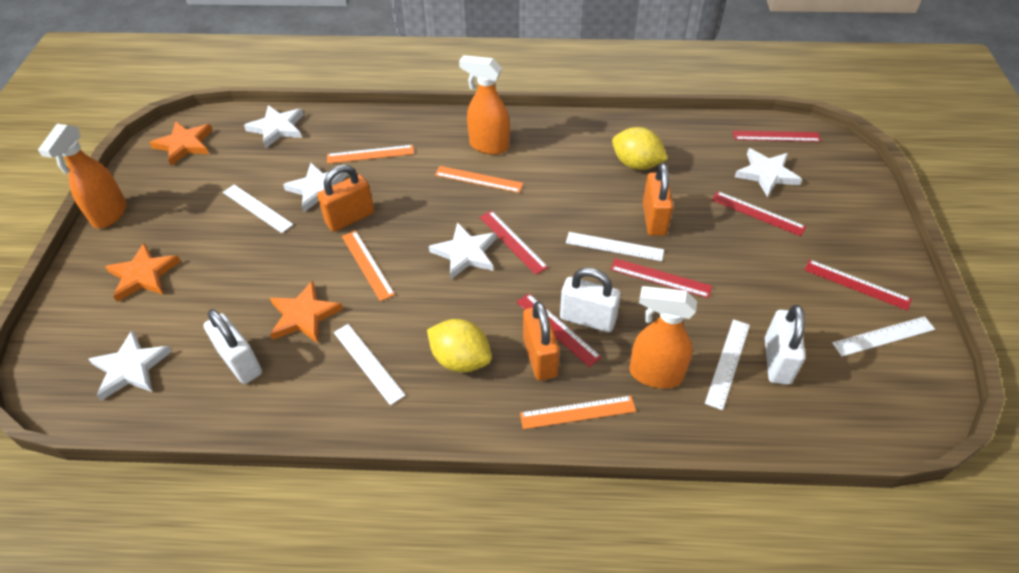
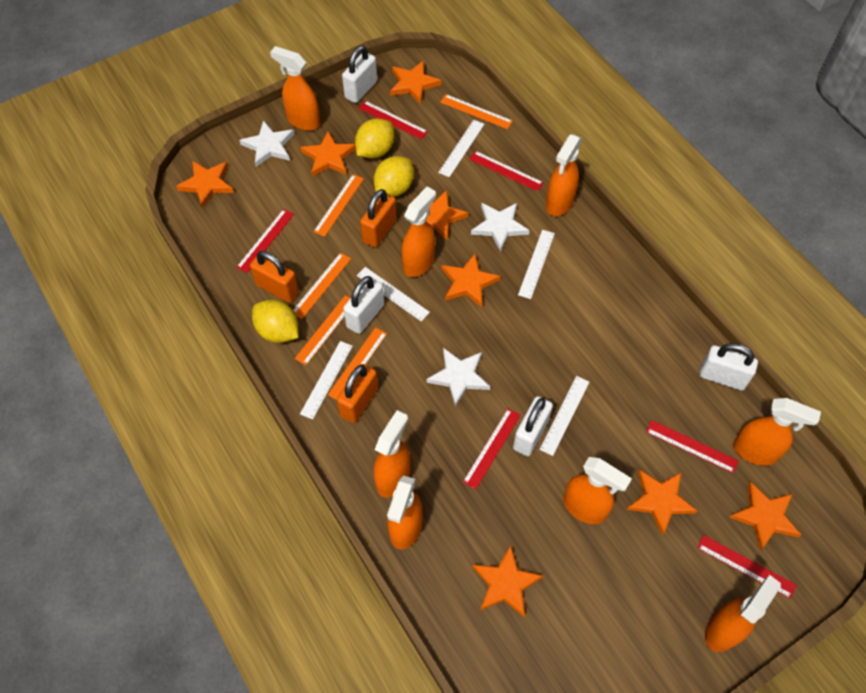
orange ruler: 4 -> 5
orange spray bottle: 3 -> 8
orange star: 3 -> 8
white padlock: 3 -> 4
white star: 5 -> 3
yellow lemon: 2 -> 3

